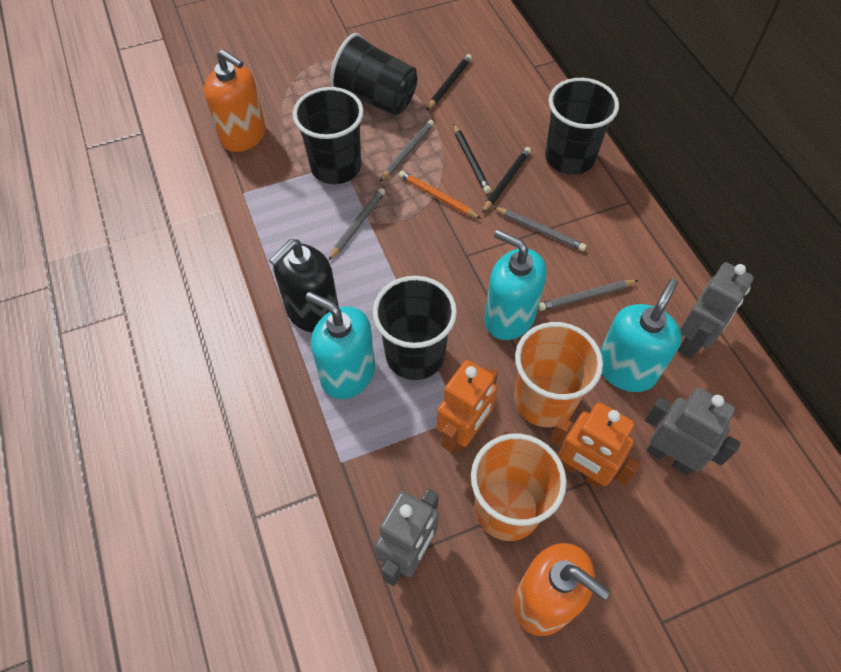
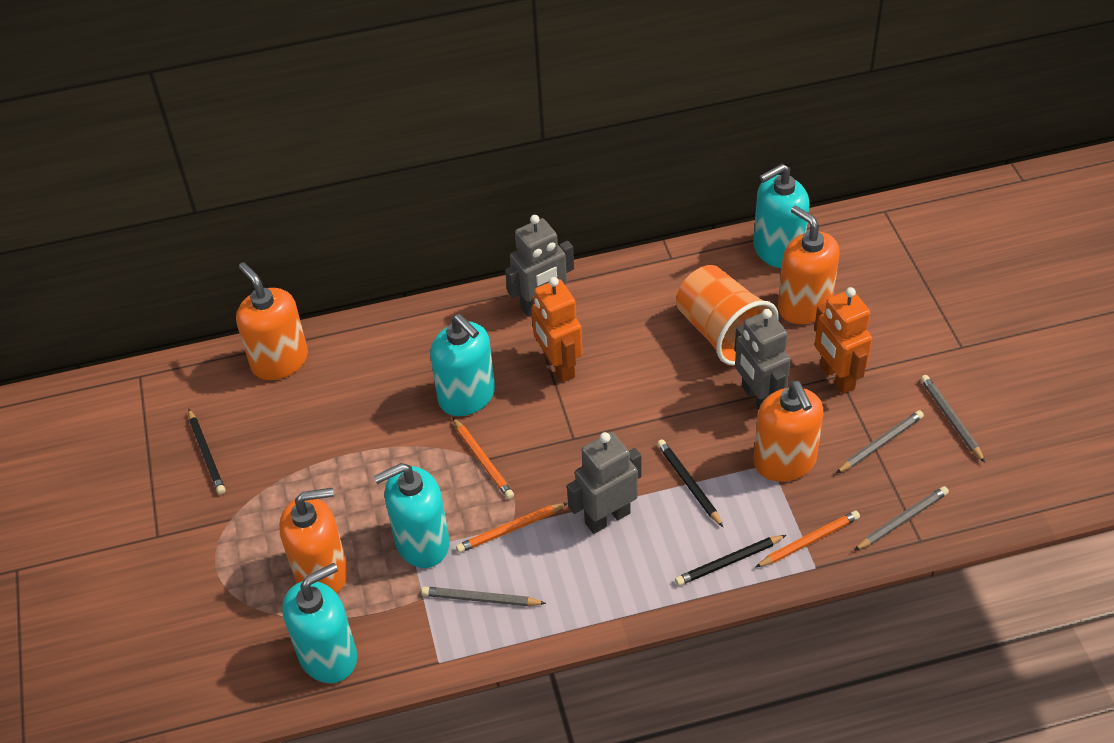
black cup: 4 -> 0
black soap dispenser: 1 -> 0
orange cup: 2 -> 1
orange pencil: 1 -> 3
orange soap dispenser: 2 -> 4
turquoise soap dispenser: 3 -> 4

